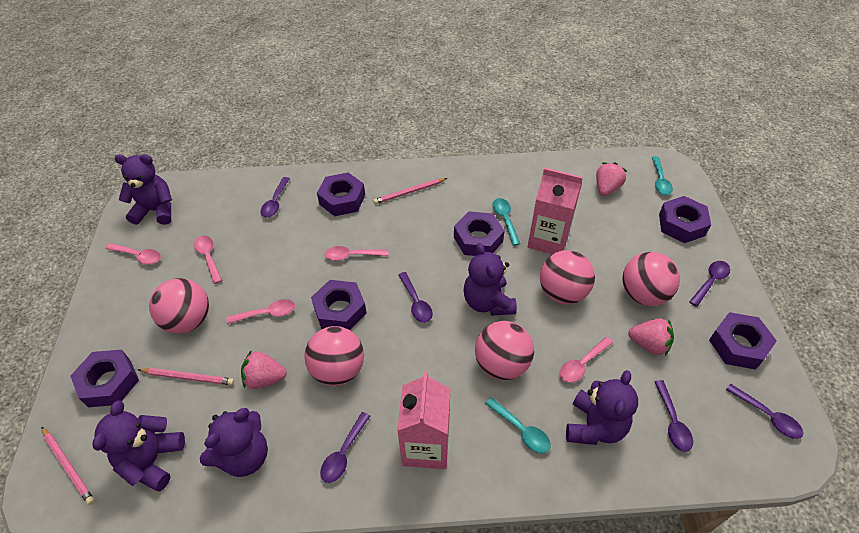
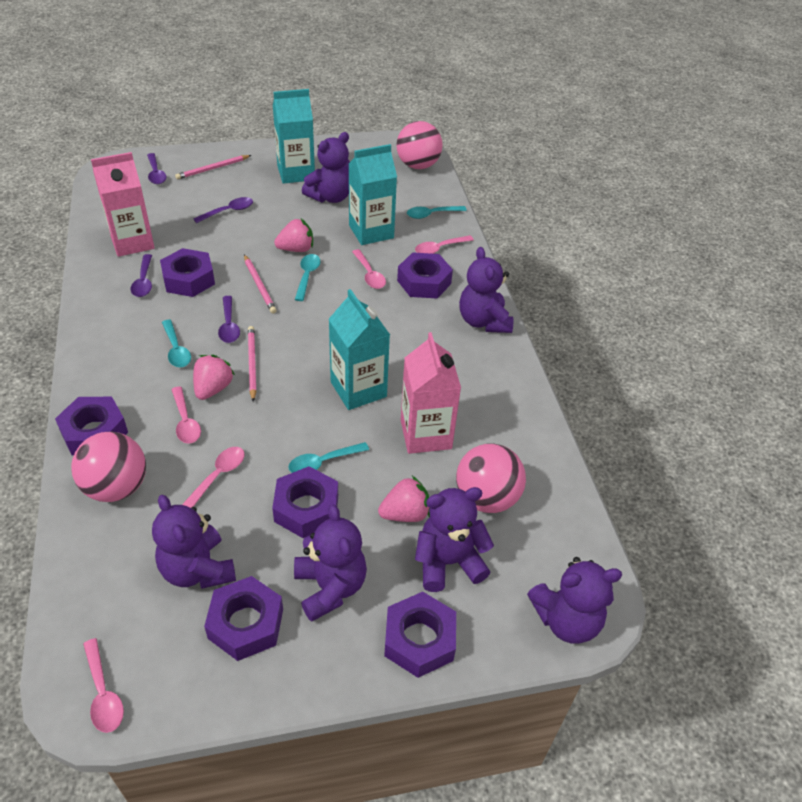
pink ball: 5 -> 3
purple spoon: 6 -> 4
purple teddy bear: 5 -> 6
turquoise carton: 0 -> 3
turquoise spoon: 3 -> 4

